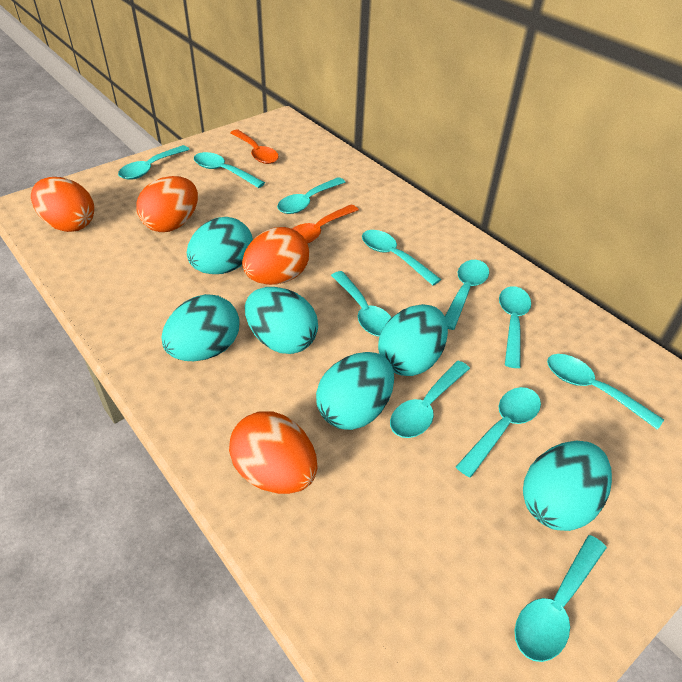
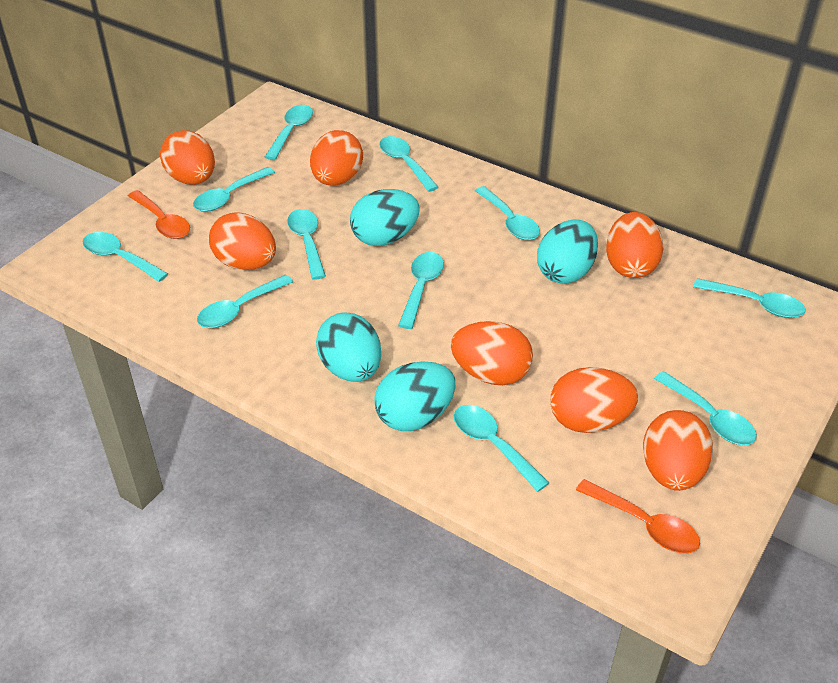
orange egg: 4 -> 7
turquoise egg: 6 -> 4

